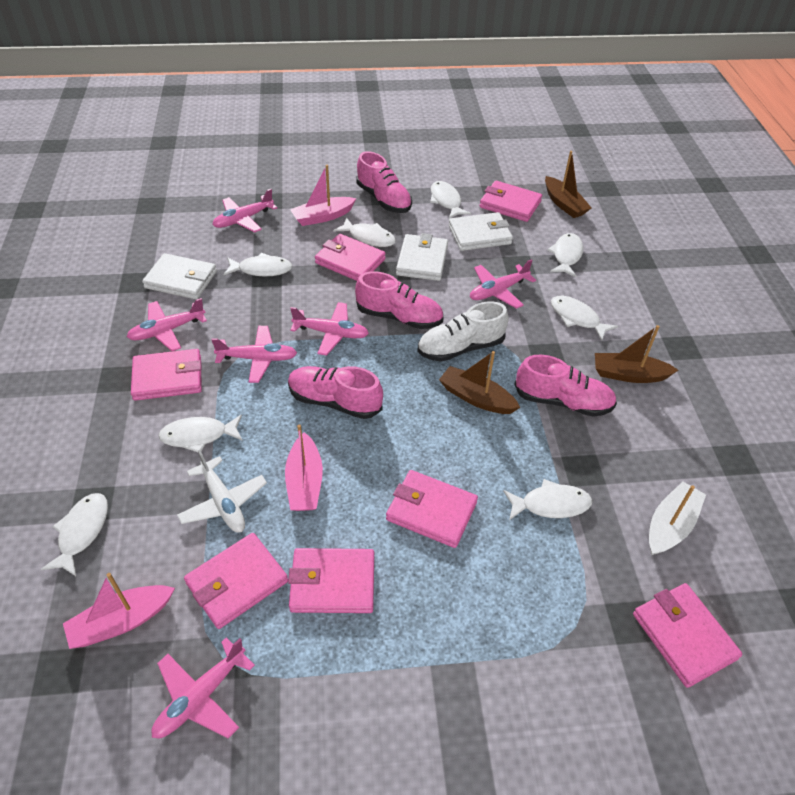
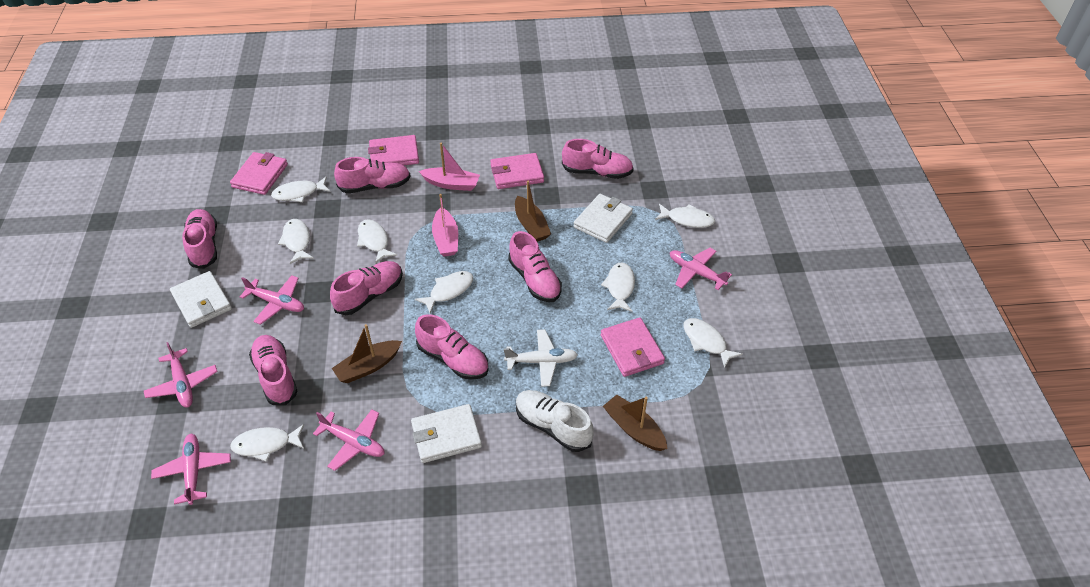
pink boat: 3 -> 2
pink plane: 6 -> 5
pink shoe: 4 -> 7
pink wallet: 7 -> 4
white boat: 1 -> 0

